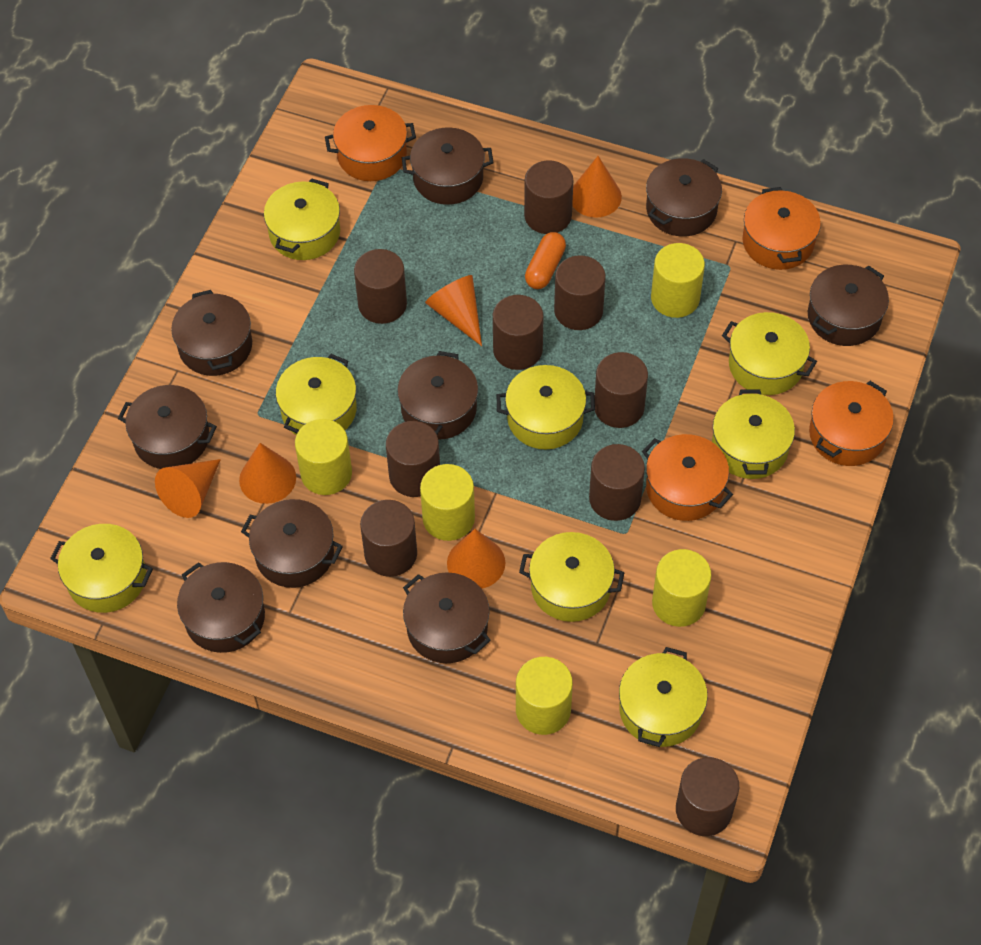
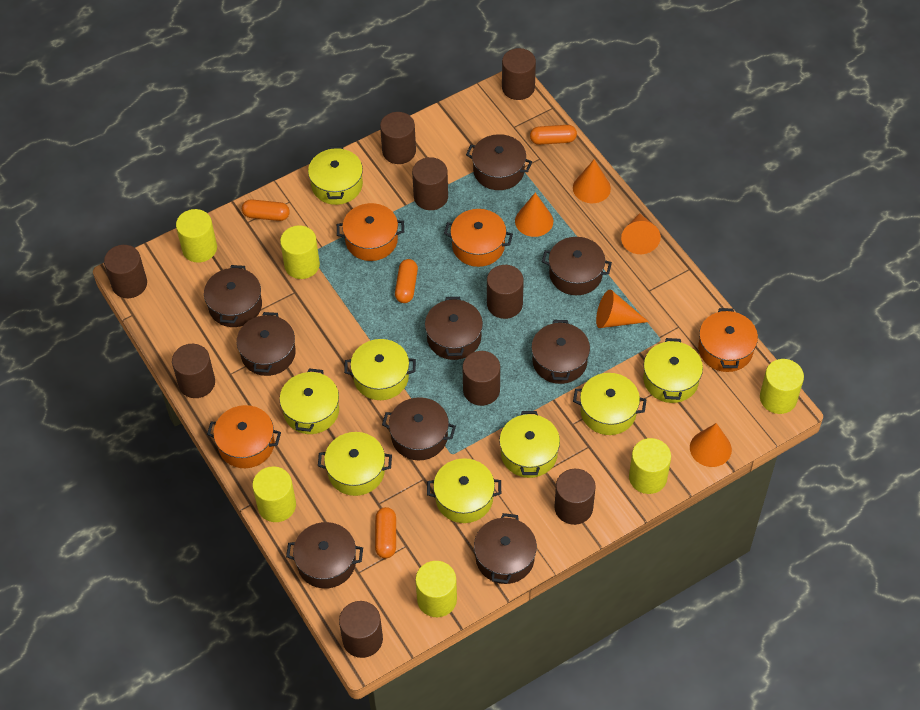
orange capsule: 1 -> 4
yellow cylinder: 5 -> 6

